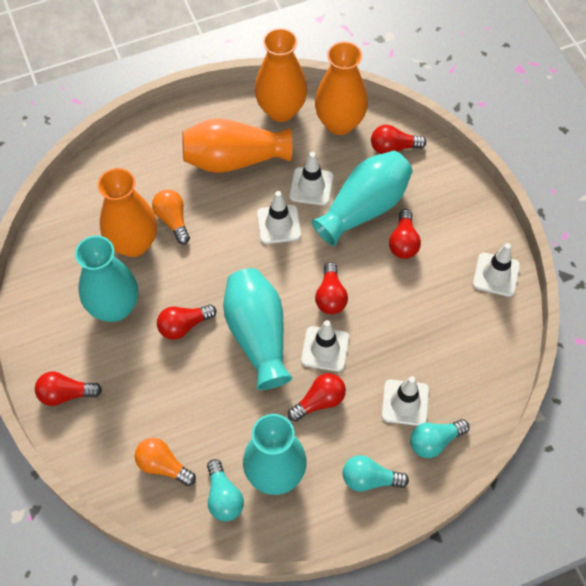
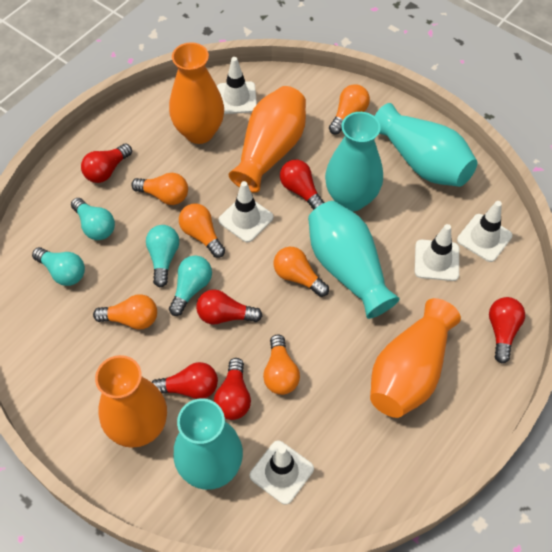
orange light bulb: 2 -> 6
turquoise light bulb: 3 -> 4

